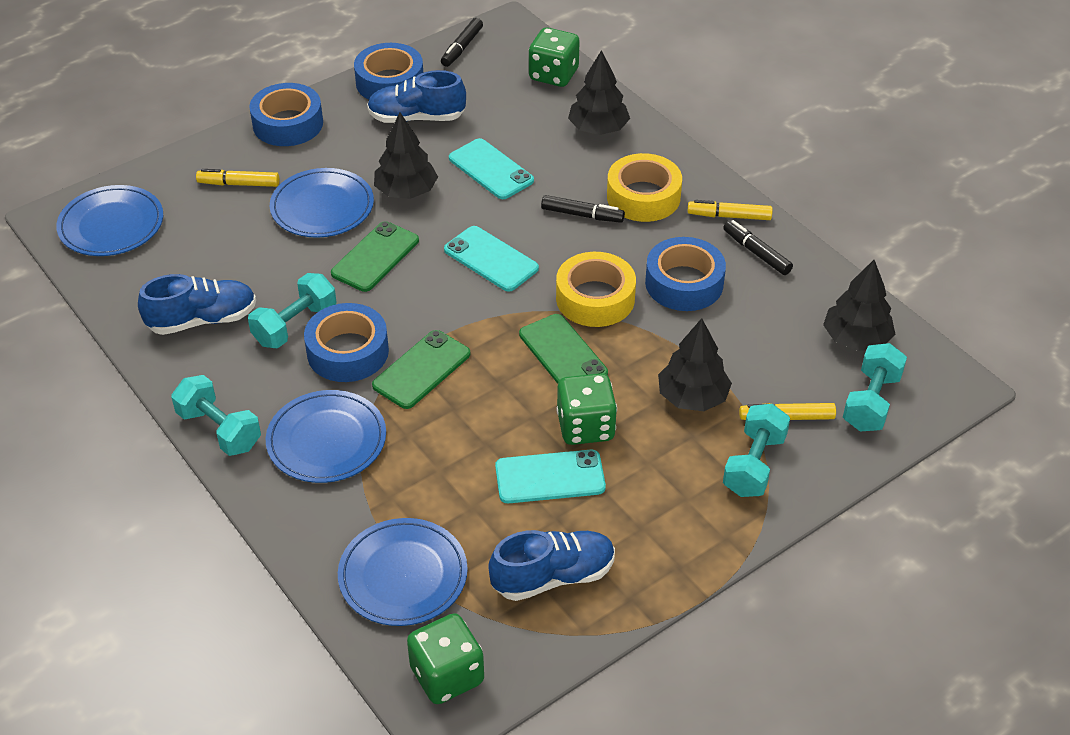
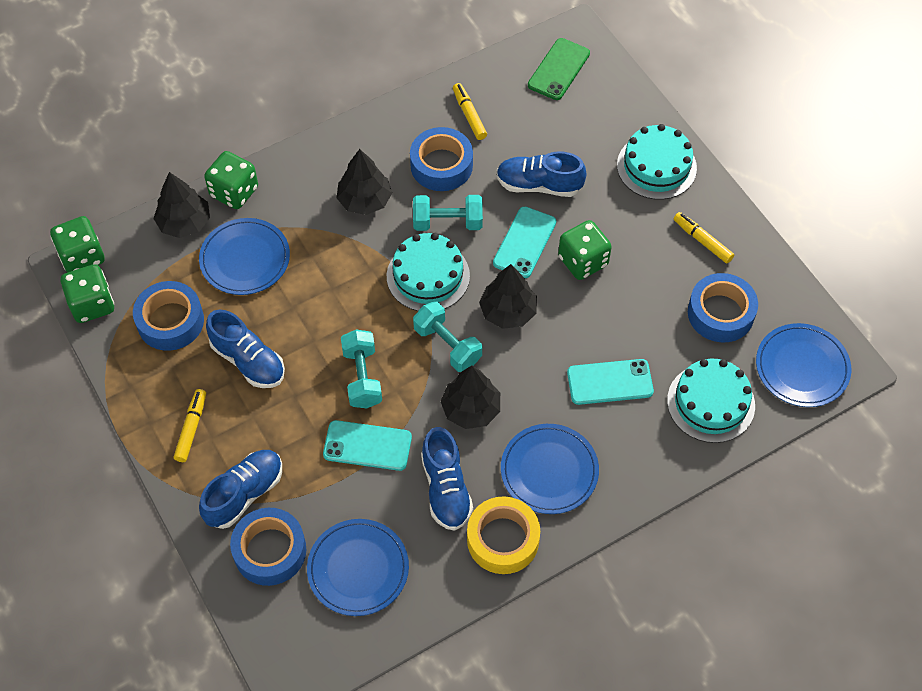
black marker: 3 -> 0
blue shoe: 3 -> 4
green dice: 3 -> 4
green phone: 3 -> 1
turquoise cake: 0 -> 3
turquoise dumbbell: 4 -> 3
yellow tape: 2 -> 1

